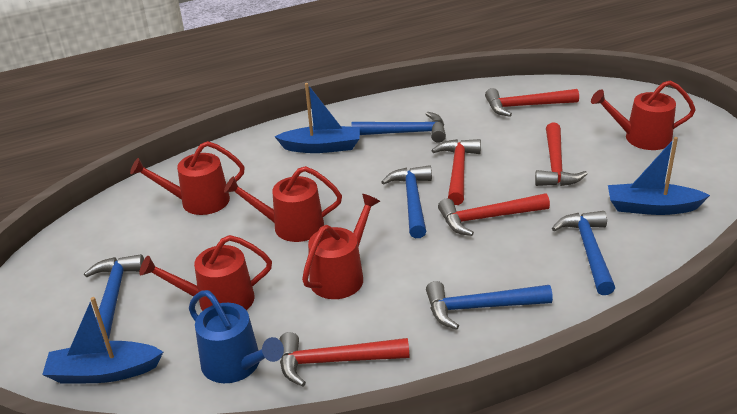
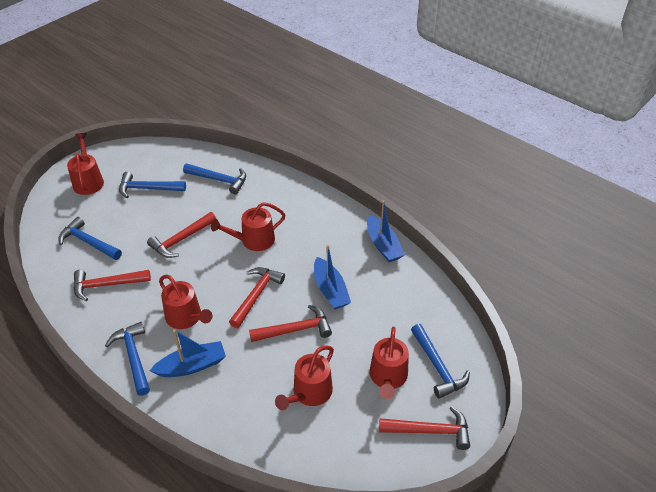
blue watering can: 1 -> 0

